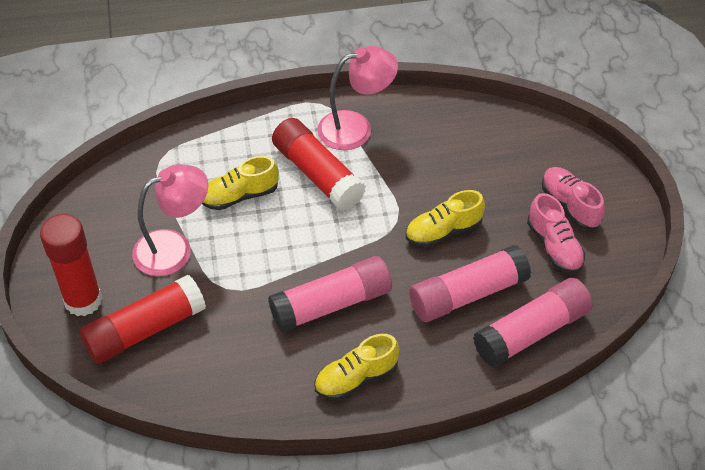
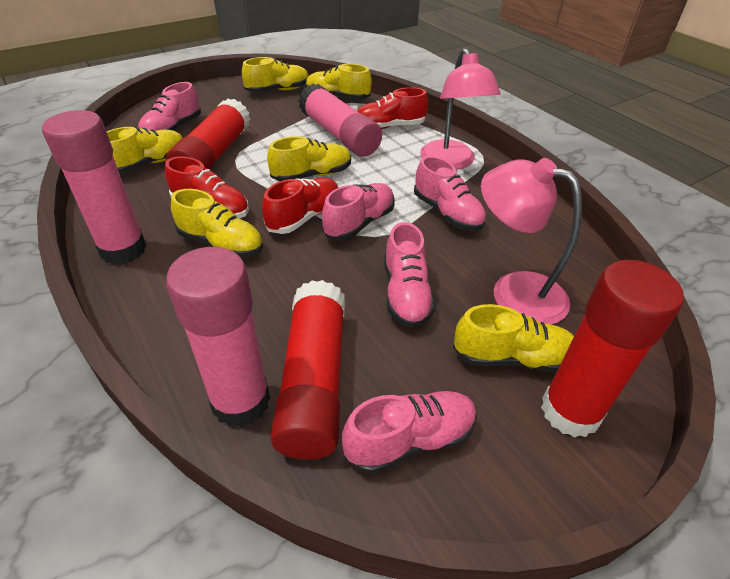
pink shoe: 2 -> 5
red shoe: 0 -> 3
yellow shoe: 3 -> 6

